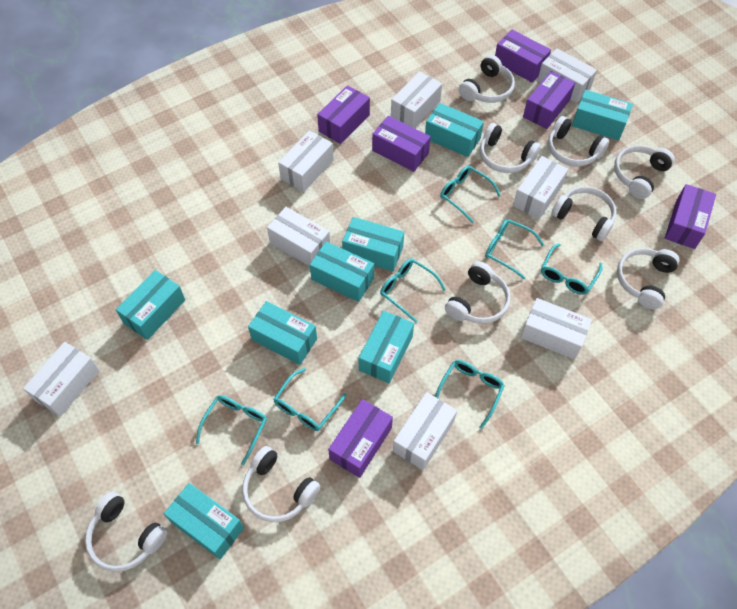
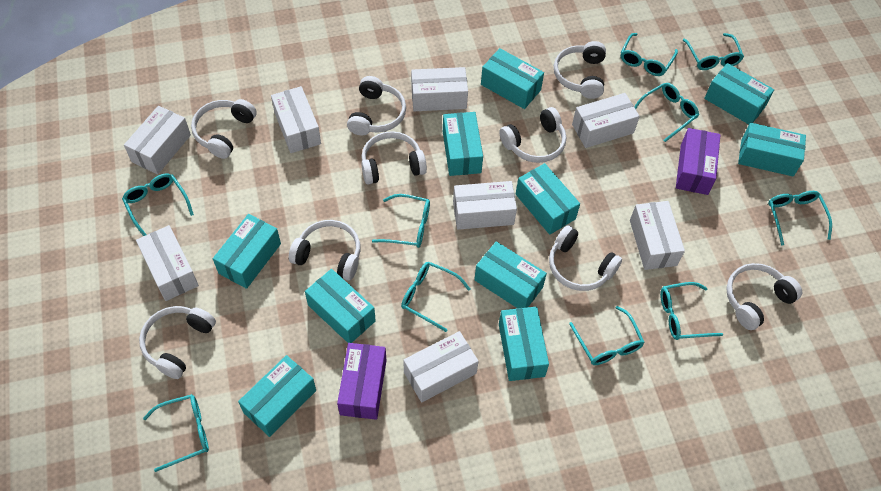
purple box: 6 -> 2
turquoise box: 8 -> 10
turquoise glasses: 7 -> 10

